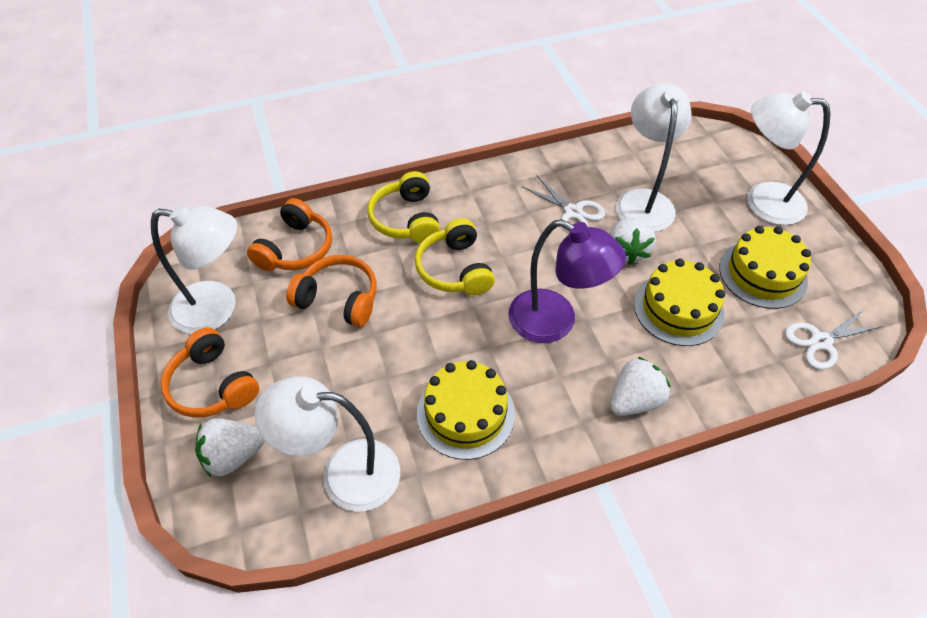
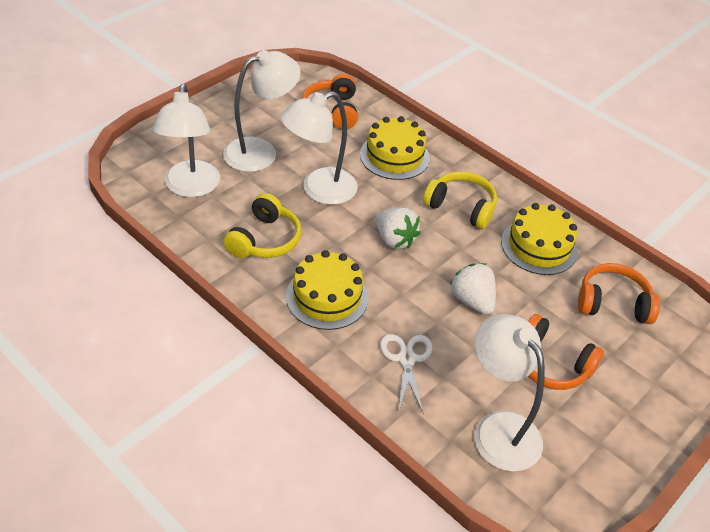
purple lamp: 1 -> 0
white scissors: 2 -> 1
white strawberry: 3 -> 2

